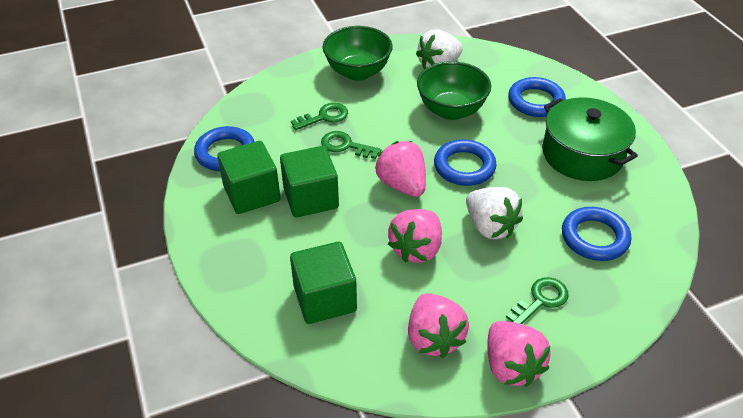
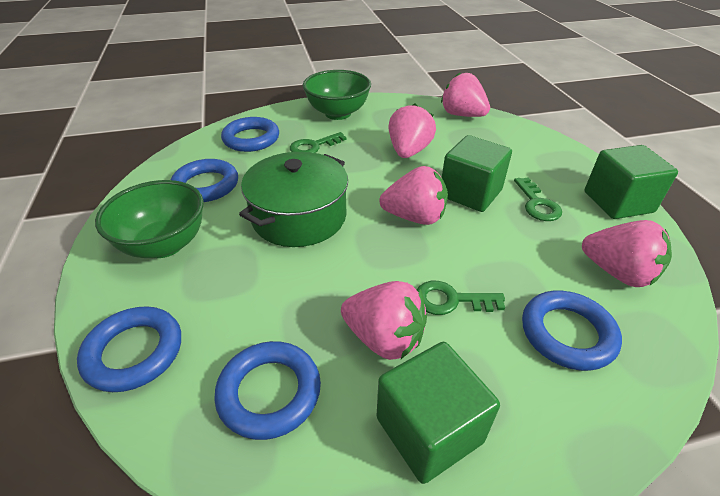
blue ring: 4 -> 5
pink strawberry: 4 -> 5
white strawberry: 2 -> 0

